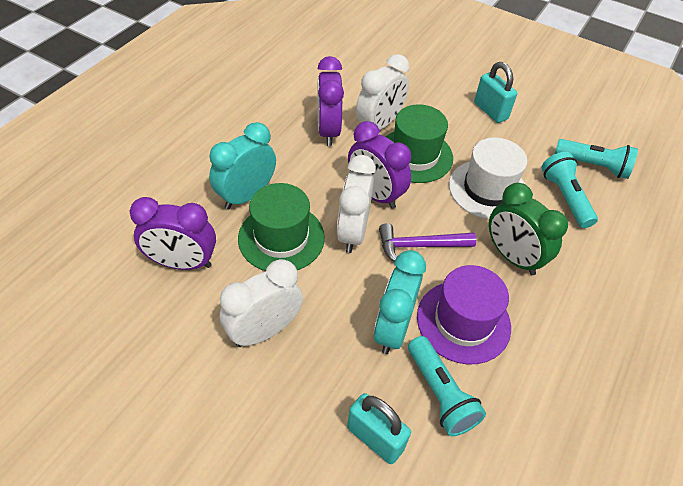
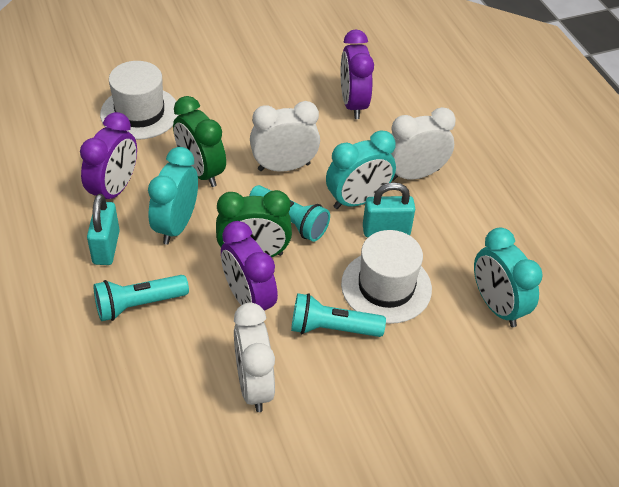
green clock: 1 -> 2
green hat: 2 -> 0
purple hammer: 1 -> 0
purple hat: 1 -> 0
turquoise clock: 2 -> 3
white hat: 1 -> 2

